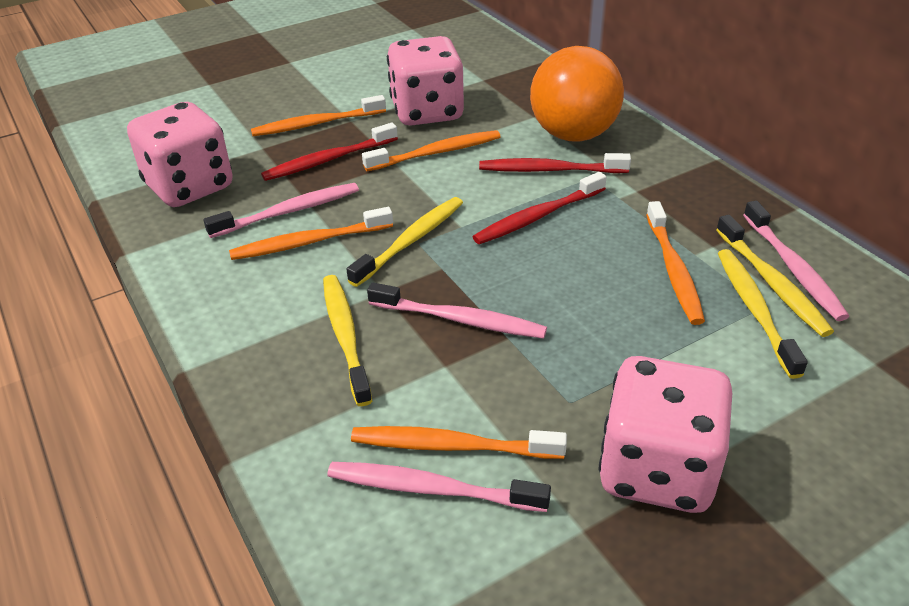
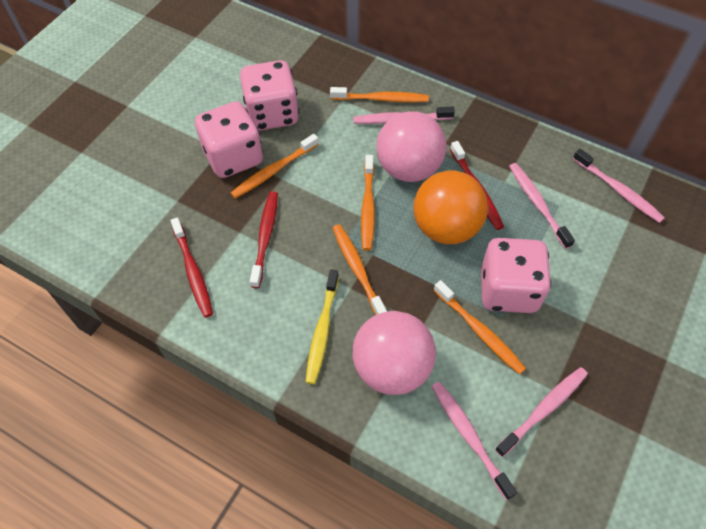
pink ball: 0 -> 2
pink toothbrush: 4 -> 5
yellow toothbrush: 4 -> 1

